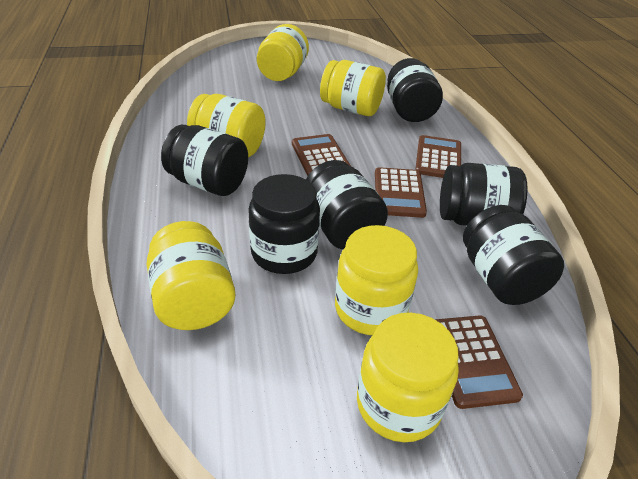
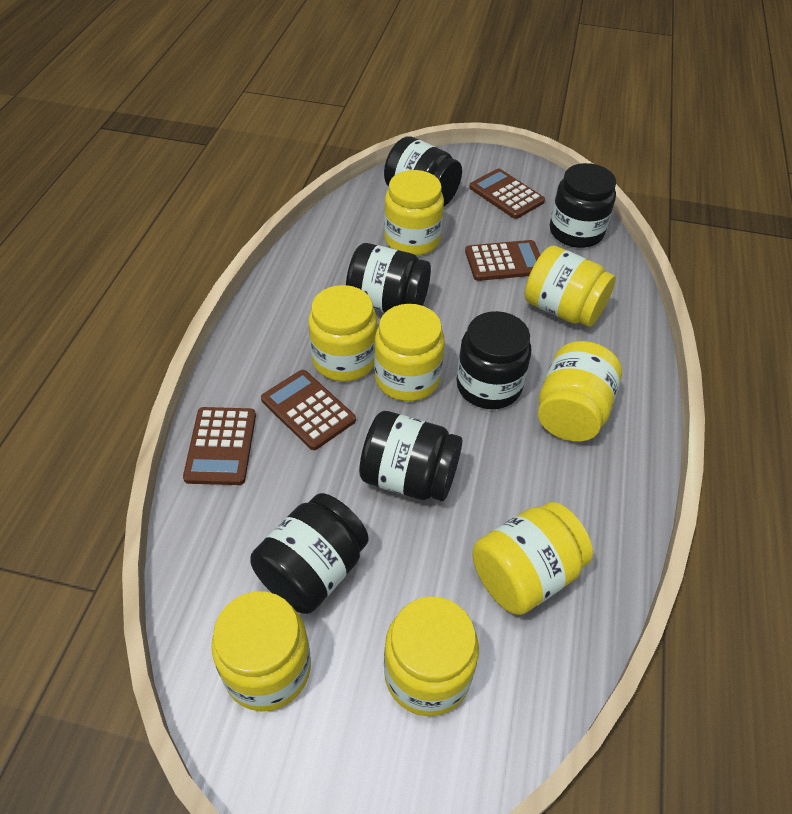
yellow jar: 6 -> 8

